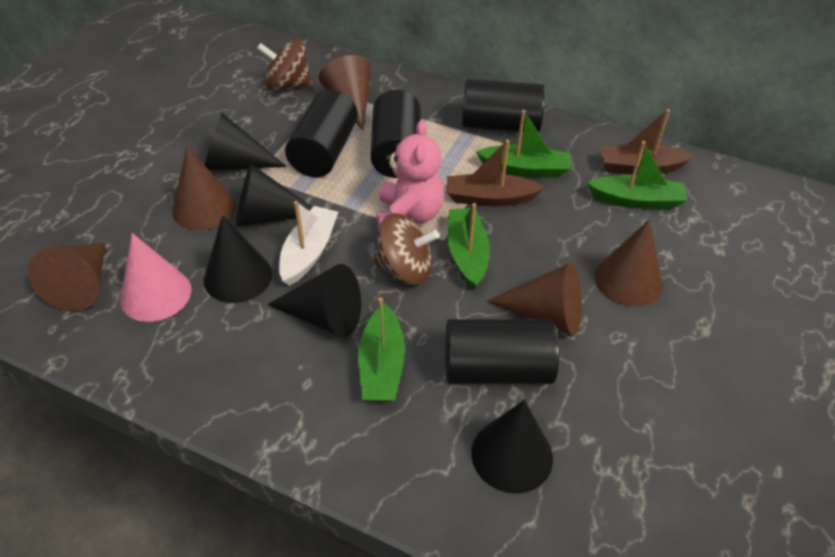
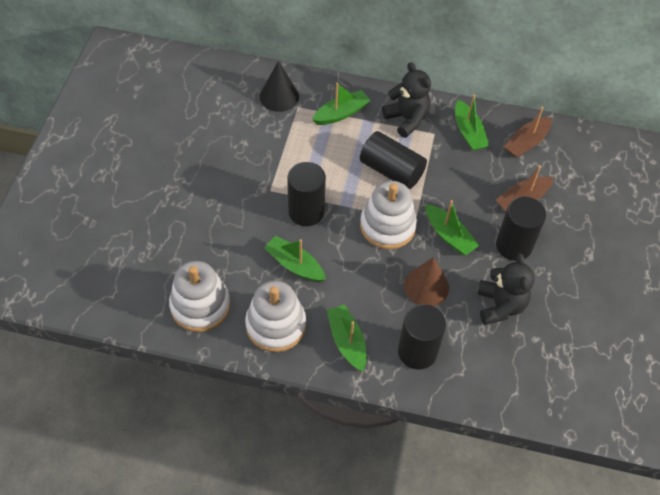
black cone: 5 -> 1
black teddy bear: 0 -> 2
brown cone: 5 -> 1
brown spinning top: 2 -> 0
green boat: 4 -> 5
pink cone: 1 -> 0
pink teddy bear: 1 -> 0
white boat: 1 -> 0
white stacking toy: 0 -> 3

